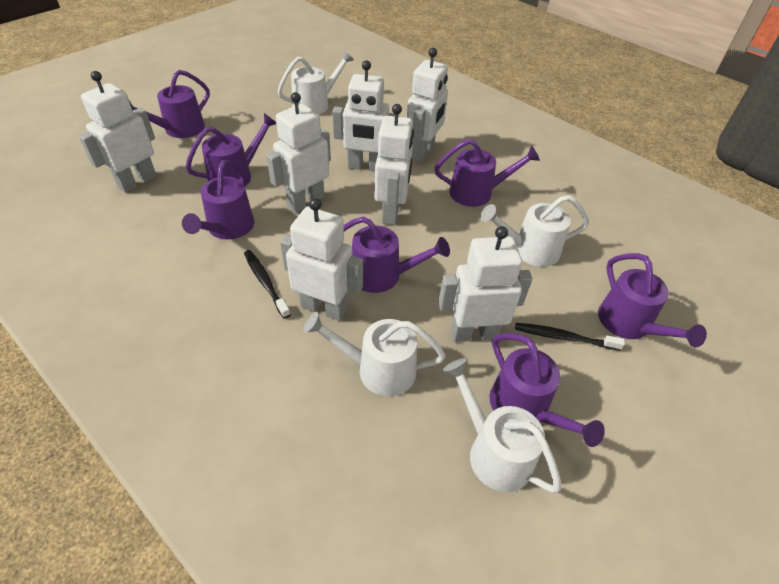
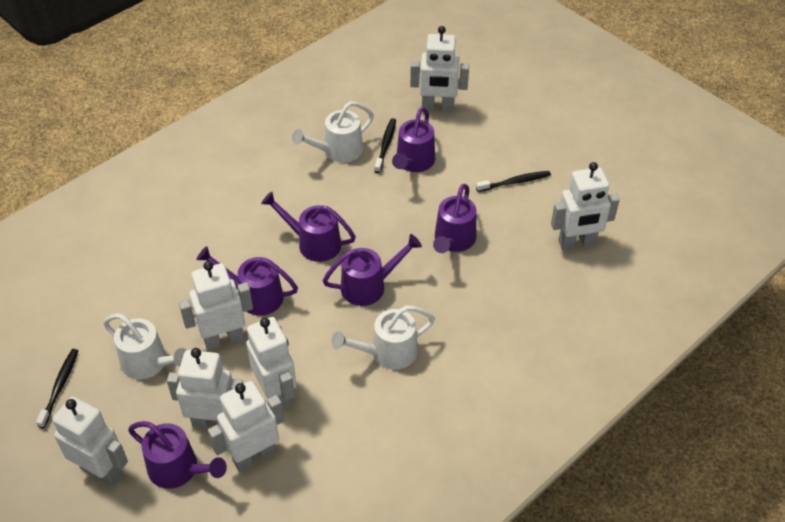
black toothbrush: 2 -> 3
purple watering can: 7 -> 6
white watering can: 4 -> 3

